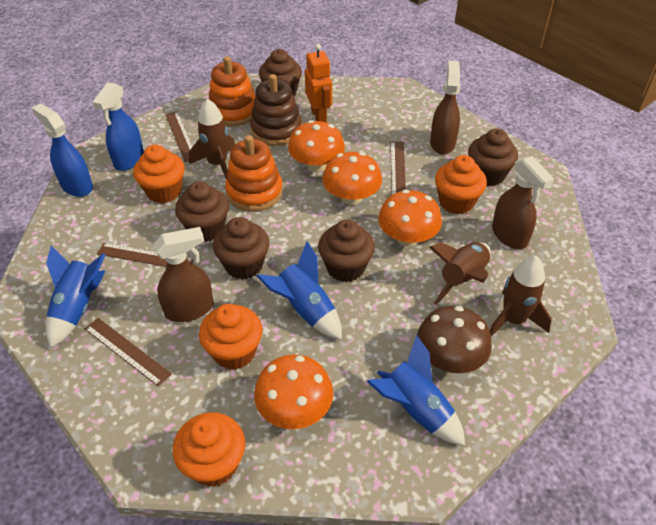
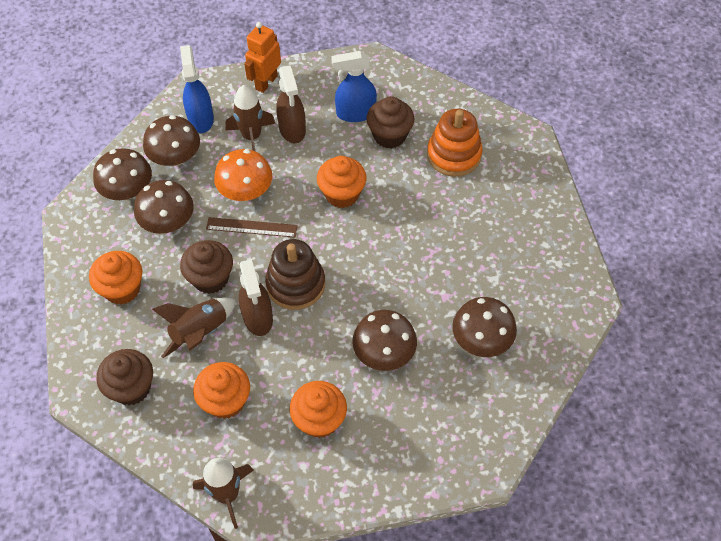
blue rocket: 3 -> 0
brown cupcake: 5 -> 3
brown mushroom: 1 -> 5
brown ruler: 4 -> 1
brown spray bottle: 3 -> 2
orange mushroom: 4 -> 1
orange stacking toy: 2 -> 1

